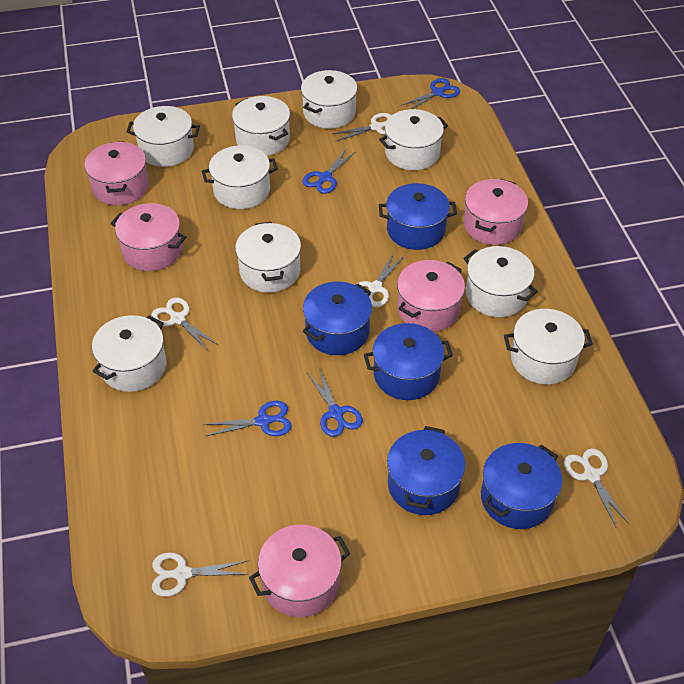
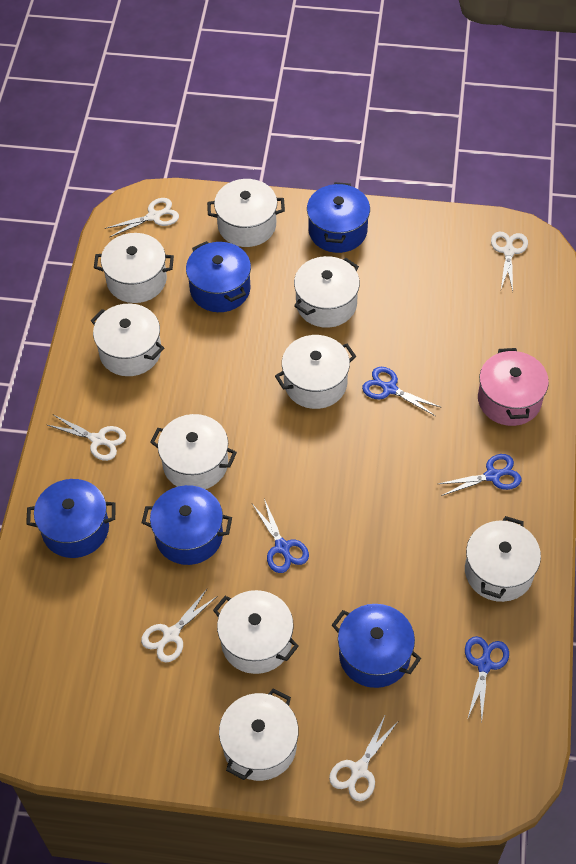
pink pot: 5 -> 1

